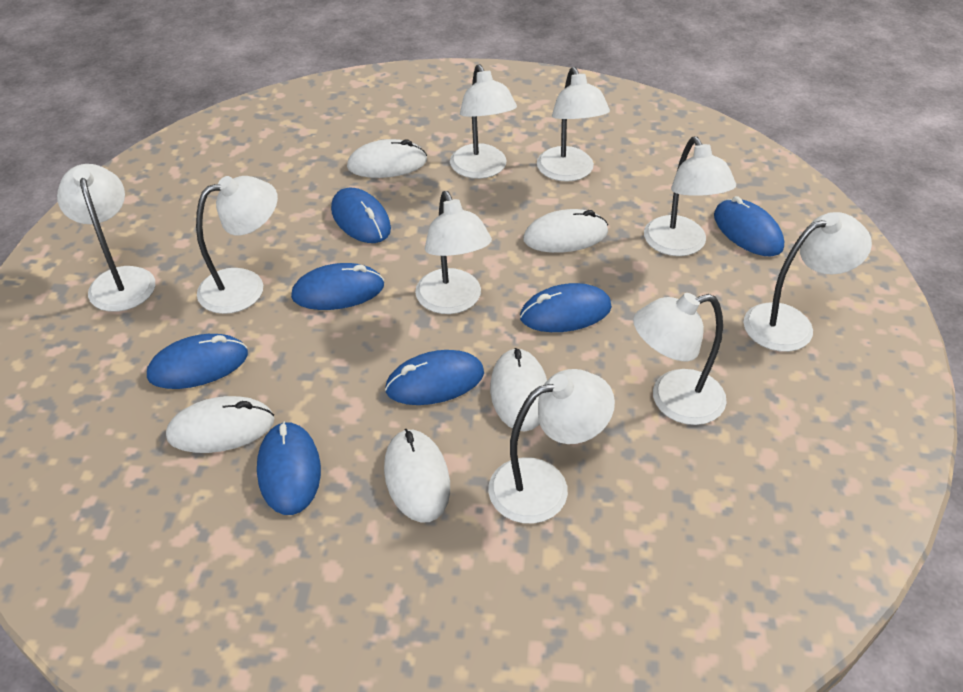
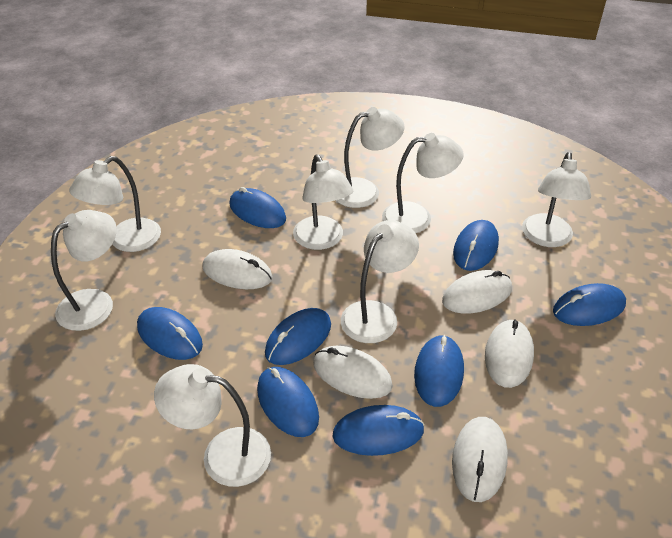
blue mouse: 7 -> 8
white lamp: 9 -> 8

